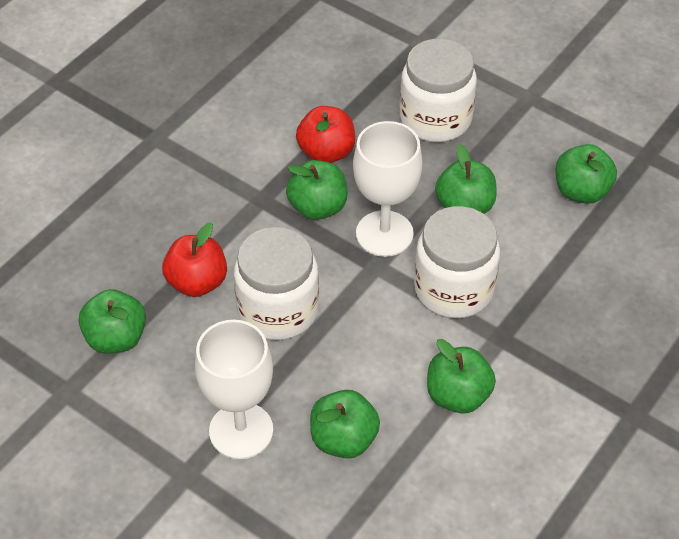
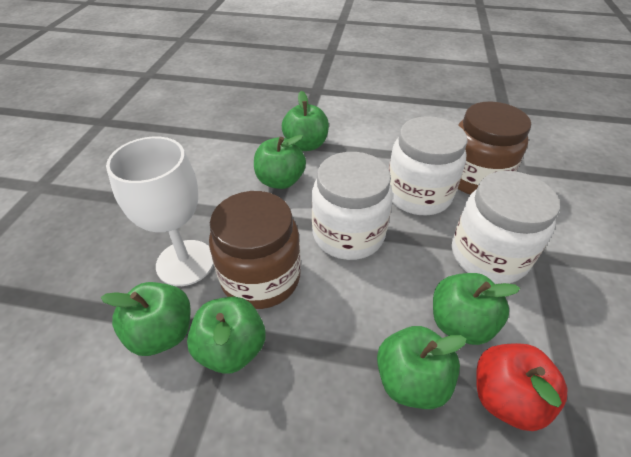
brown jar: 0 -> 2
red apple: 2 -> 1
white goblet: 2 -> 1

